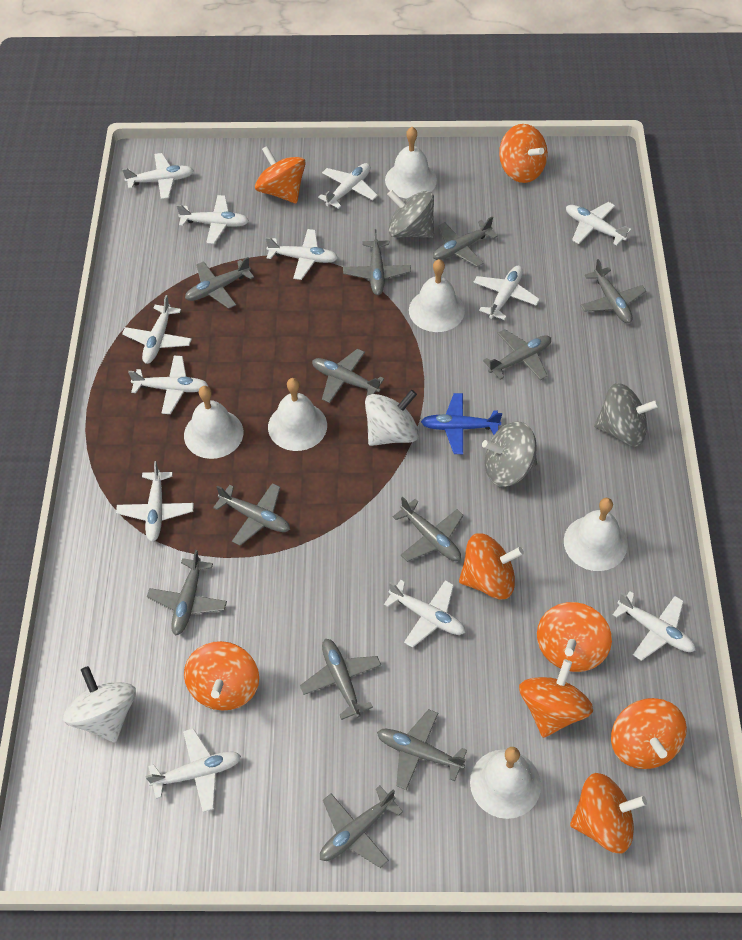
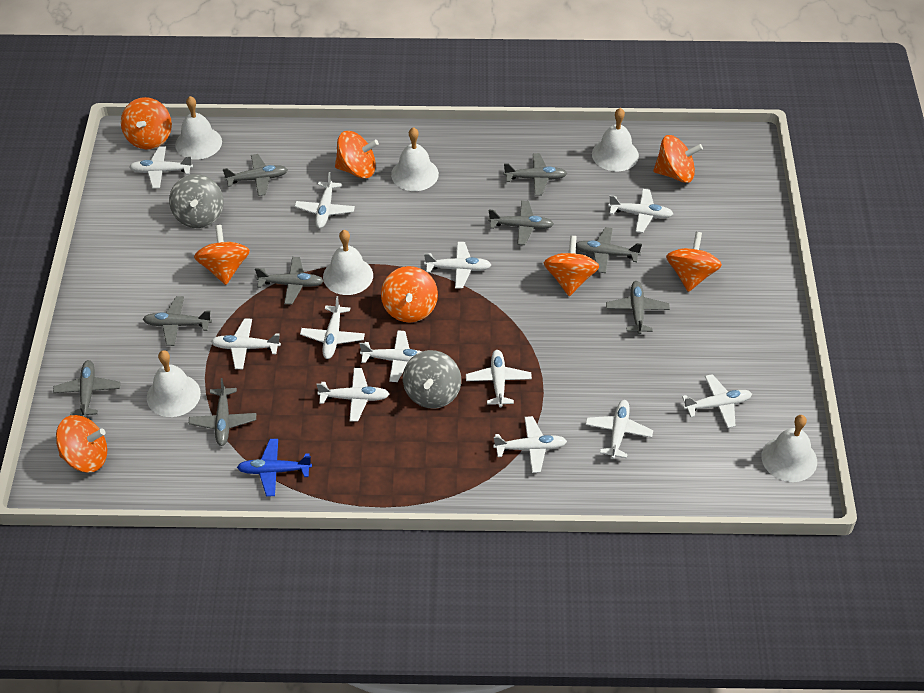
grey plane: 12 -> 9
grey spinning top: 3 -> 2
white spinning top: 2 -> 0

